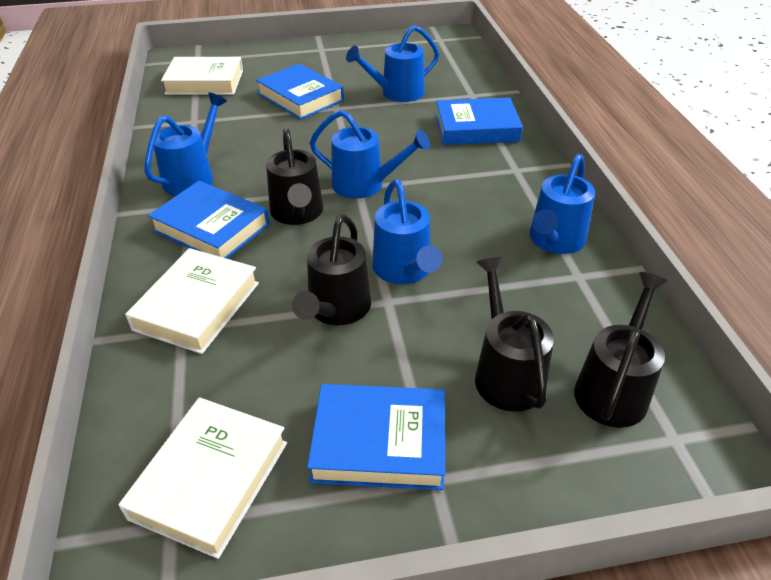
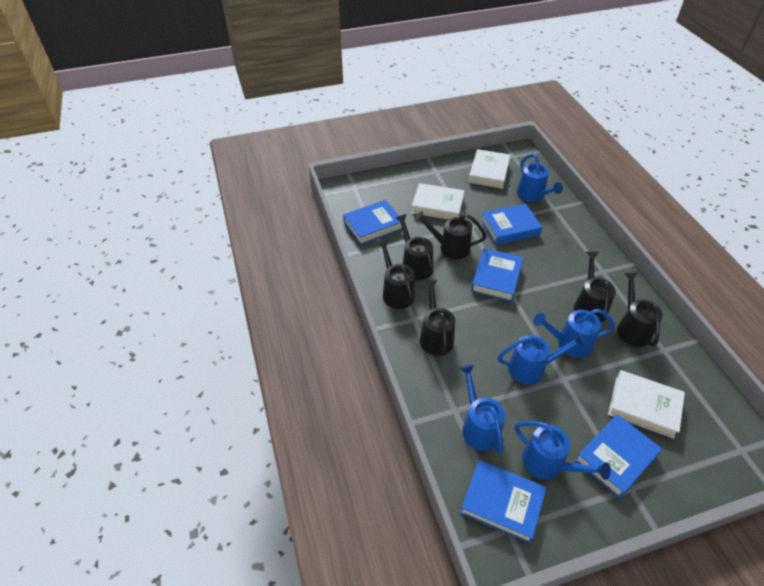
black watering can: 4 -> 6
blue book: 4 -> 5

